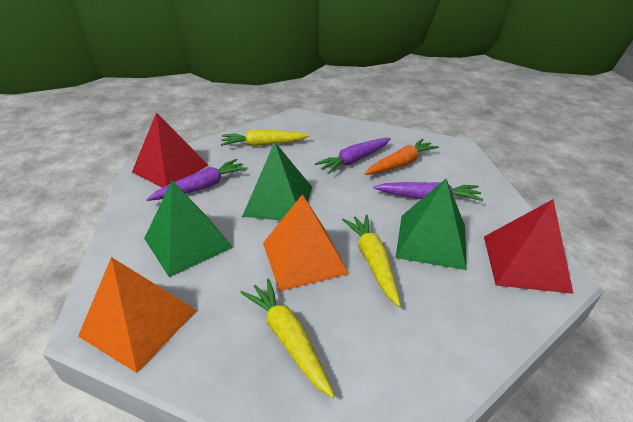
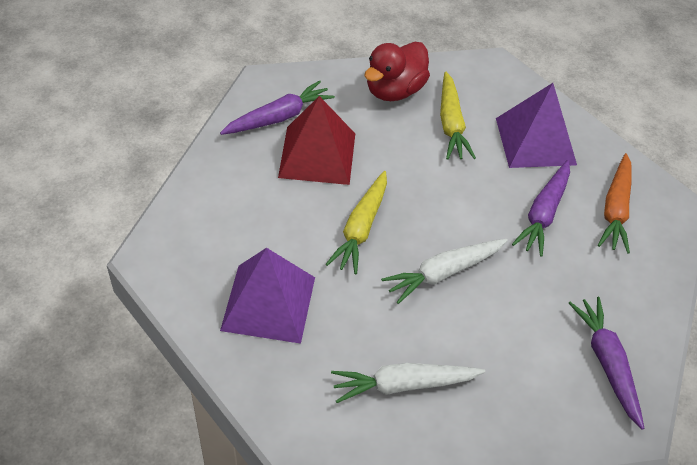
green pyramid: 3 -> 0
orange pyramid: 2 -> 0
purple pyramid: 0 -> 2
red duck: 0 -> 1
red pyramid: 2 -> 1
white carrot: 0 -> 2
yellow carrot: 3 -> 2

